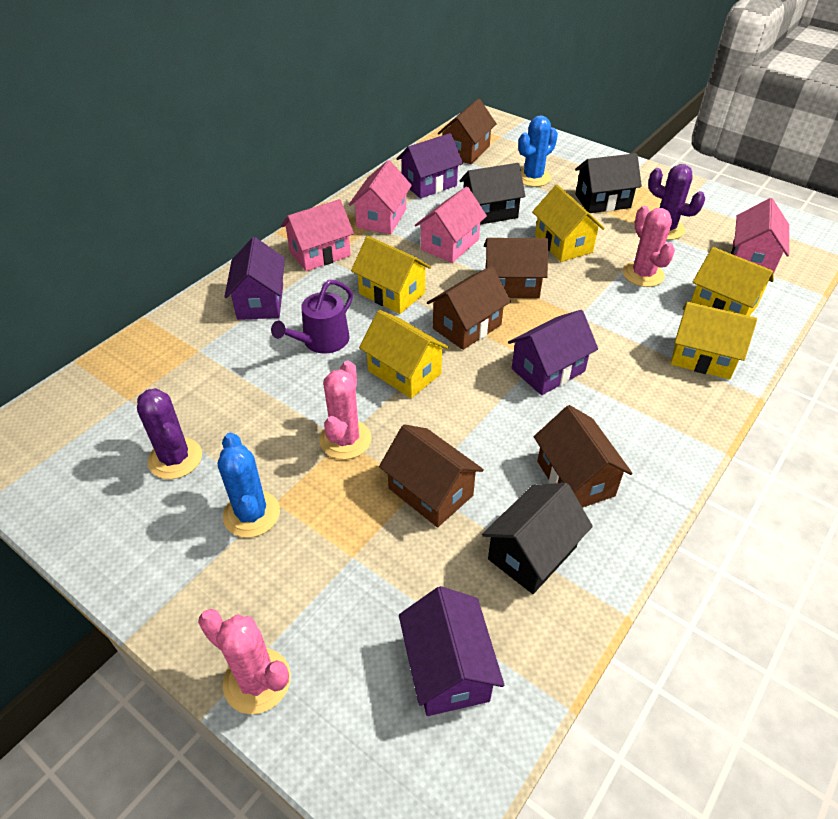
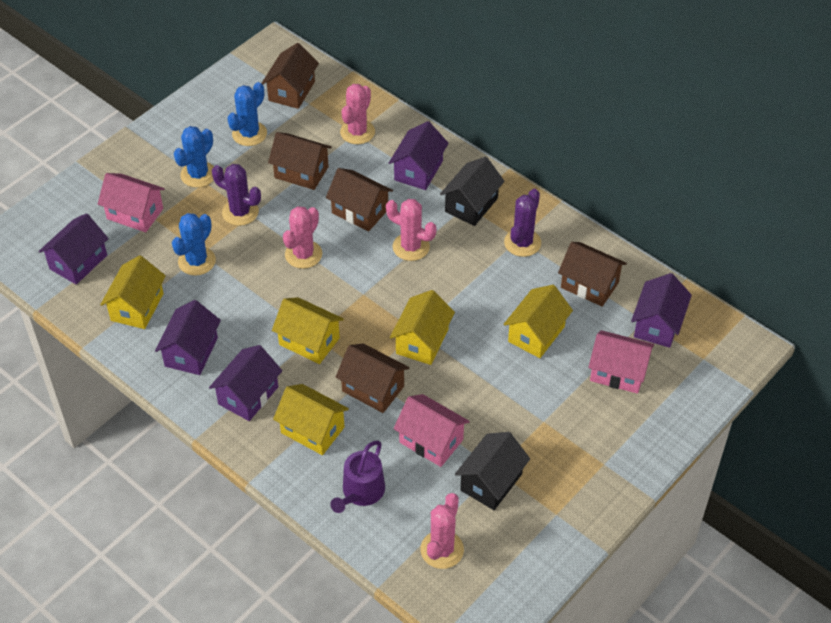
black house: 3 -> 2
blue cactus: 2 -> 3
pink cactus: 3 -> 4
pink house: 4 -> 3
purple house: 4 -> 5

